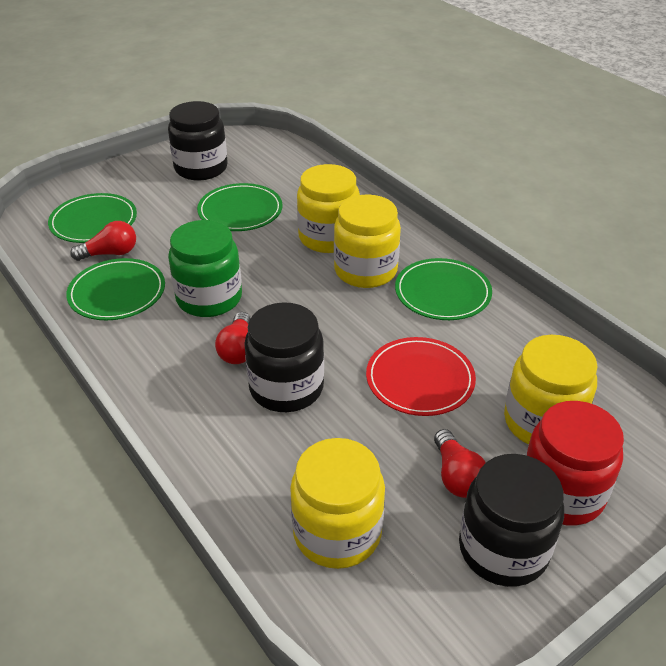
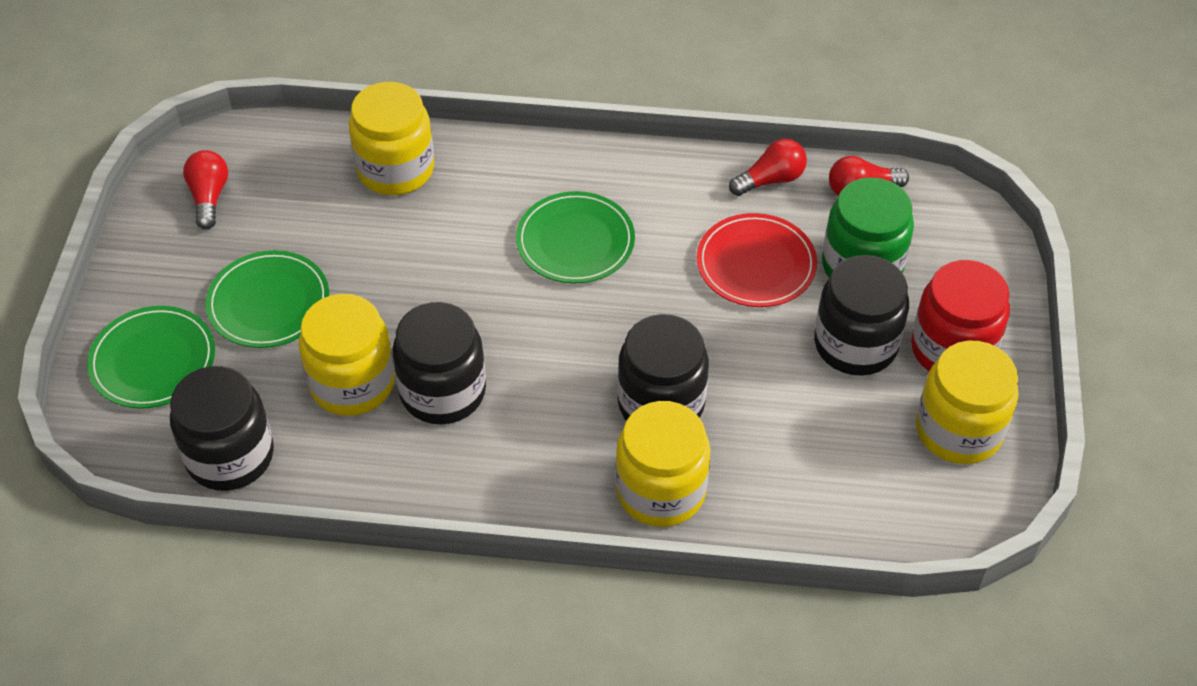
black jar: 3 -> 4
green plate: 4 -> 3

